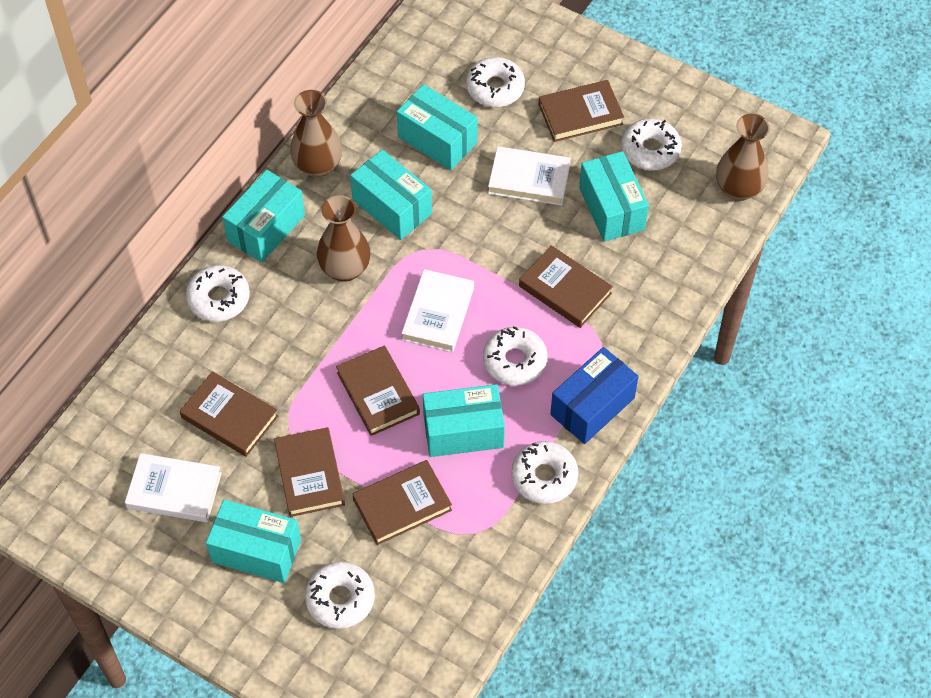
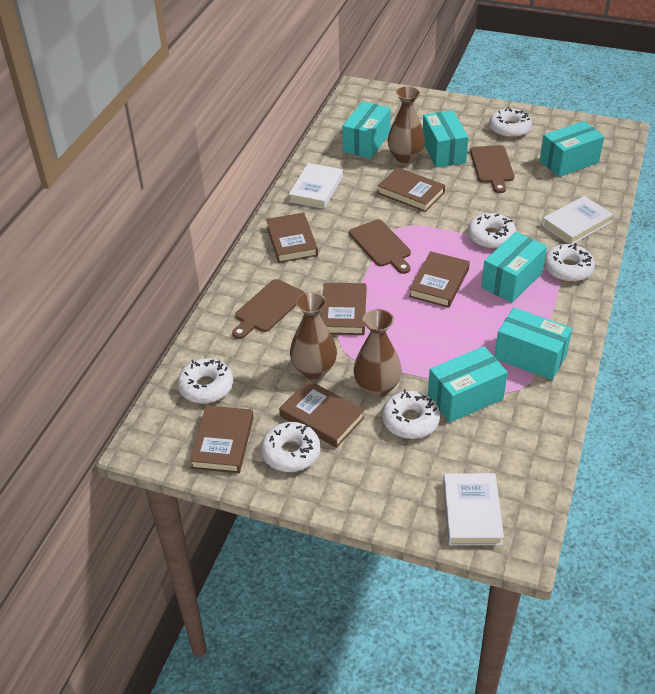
blue box: 1 -> 0
brown cutting board: 0 -> 3

